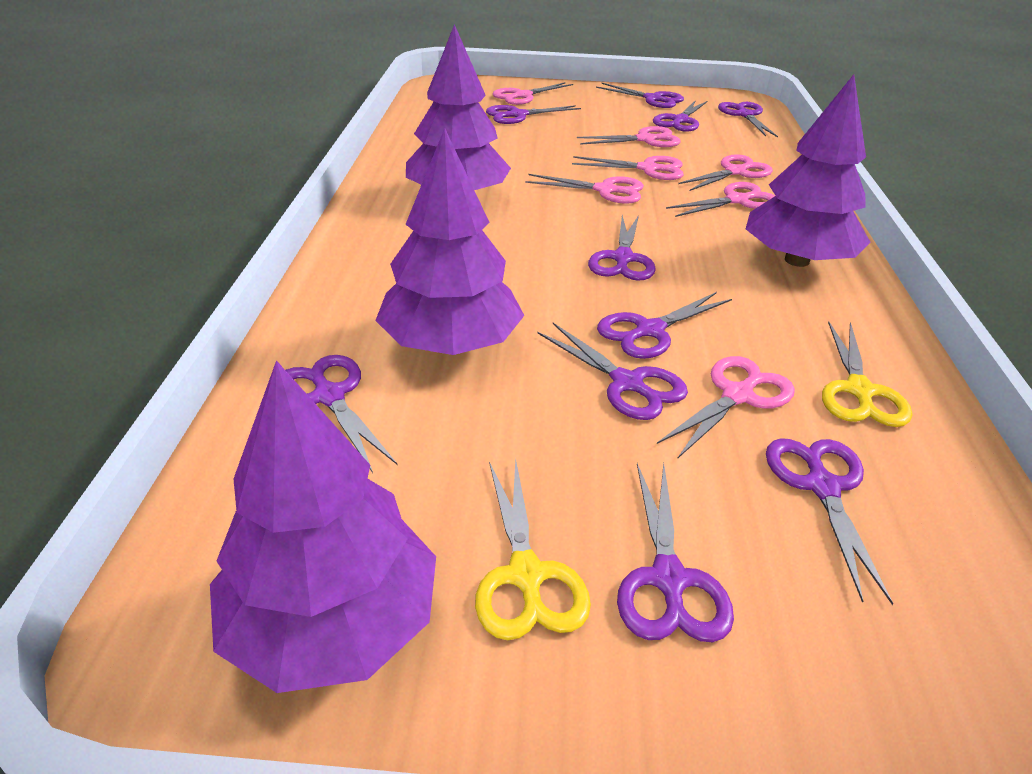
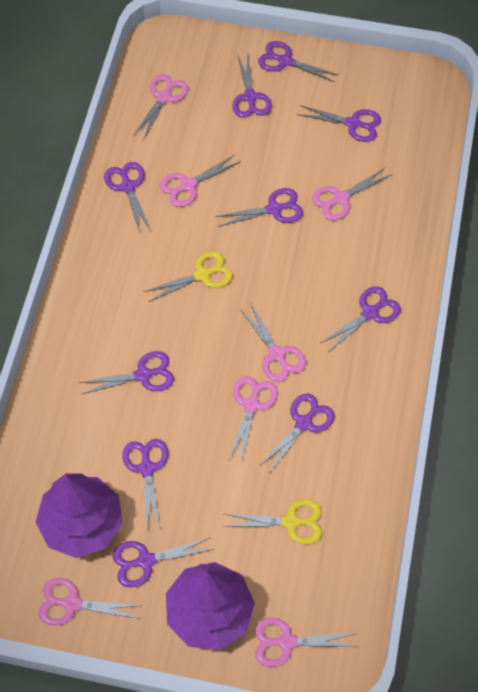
purple tree: 4 -> 2

